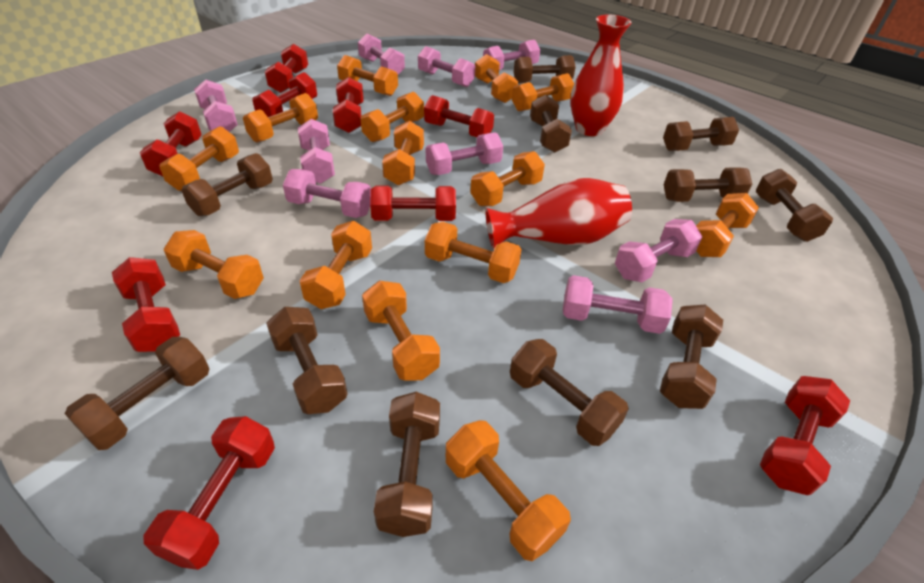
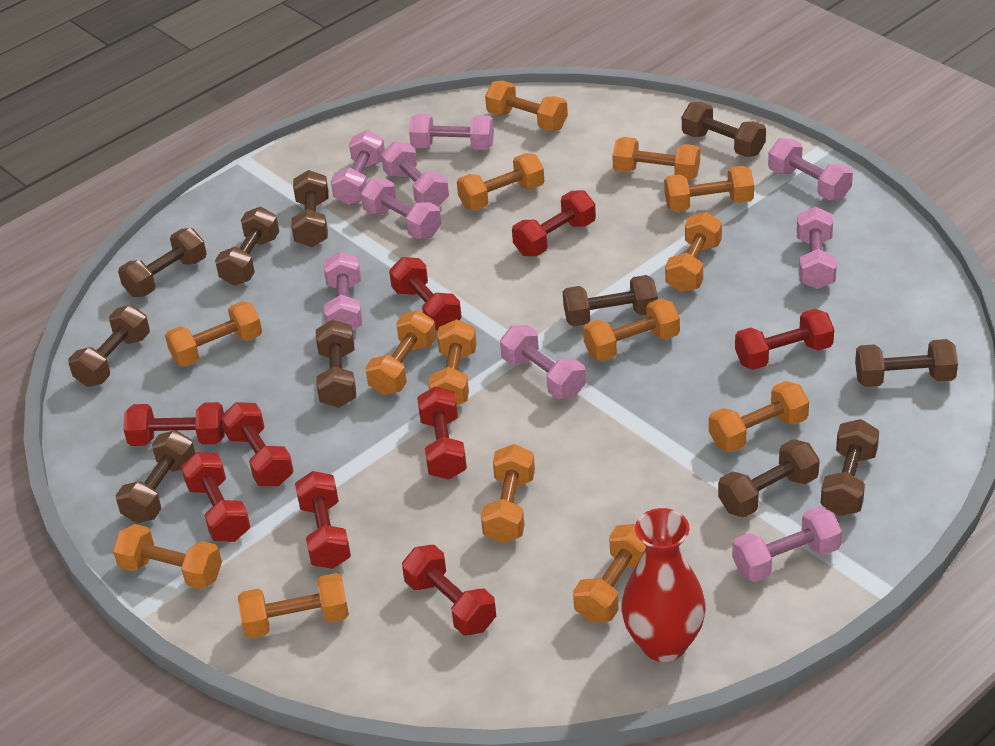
red vase: 2 -> 1

